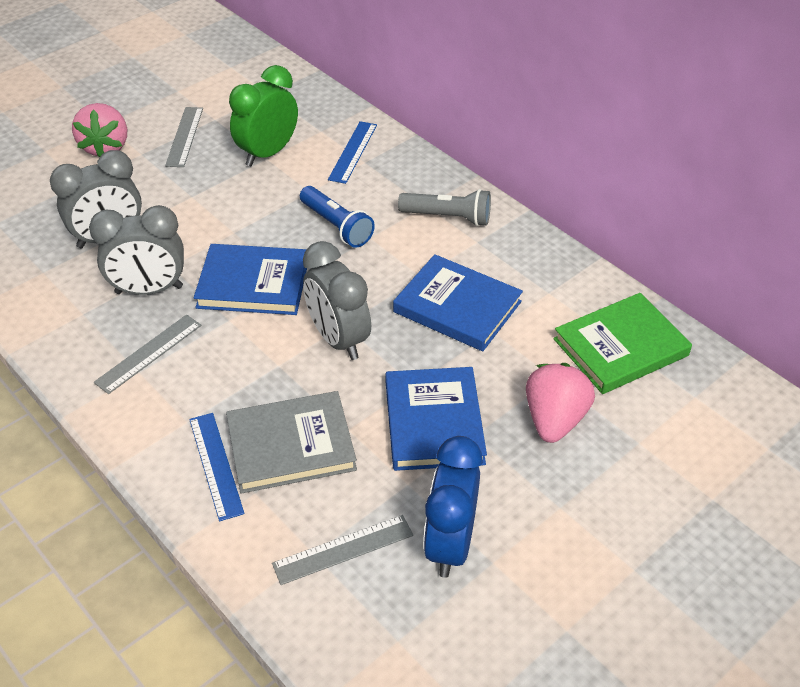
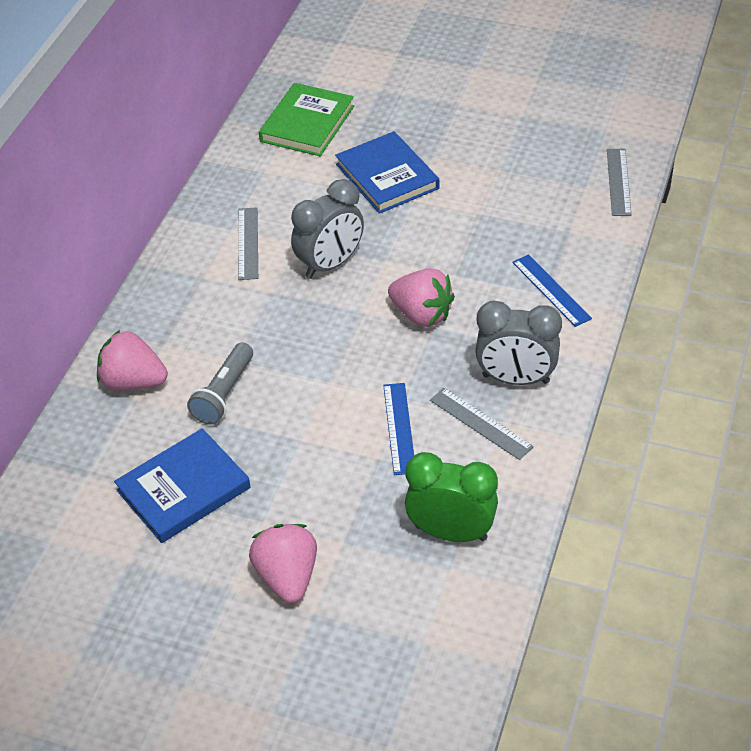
blue book: 3 -> 2
blue clock: 1 -> 0
blue flashlight: 1 -> 0
grey book: 1 -> 0
grey clock: 3 -> 2
pink strawberry: 2 -> 3

